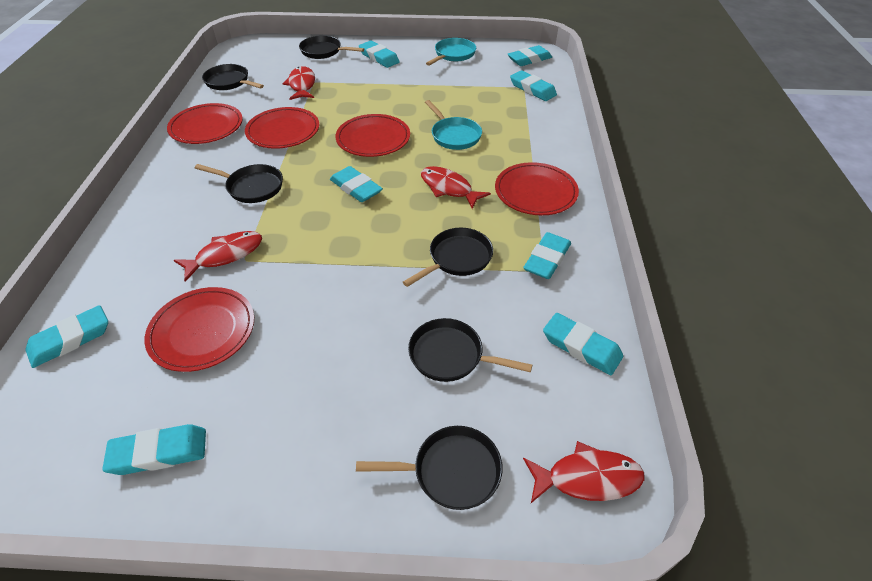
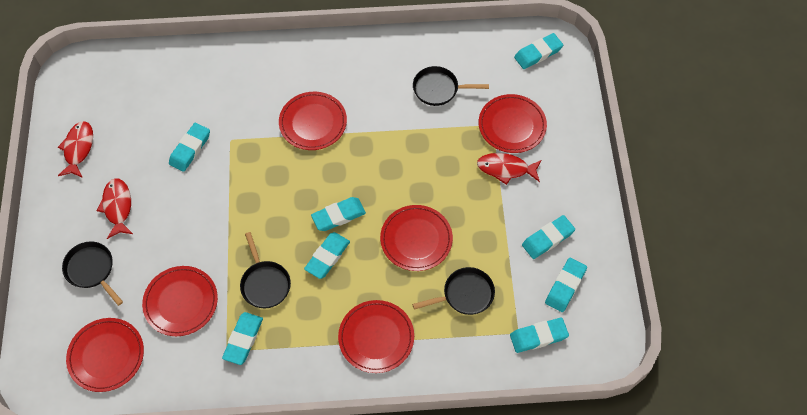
black pan: 6 -> 4
red fish: 4 -> 3
red plate: 5 -> 6
turquoise pan: 2 -> 0

